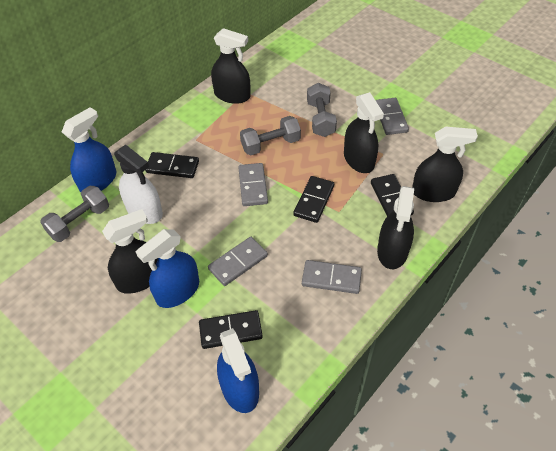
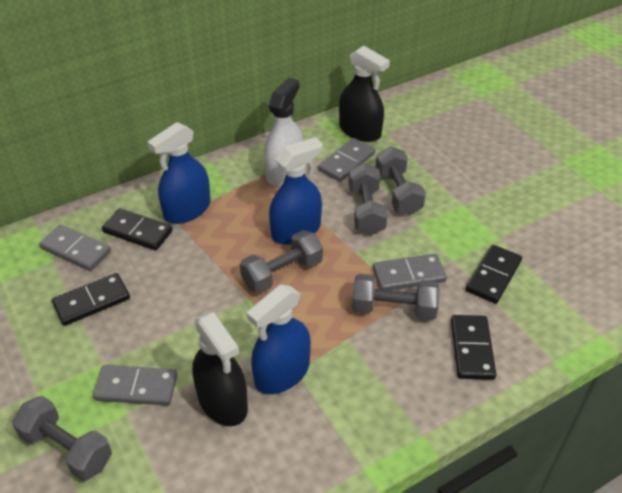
black spray bottle: 5 -> 2
grey dumbbell: 3 -> 5

